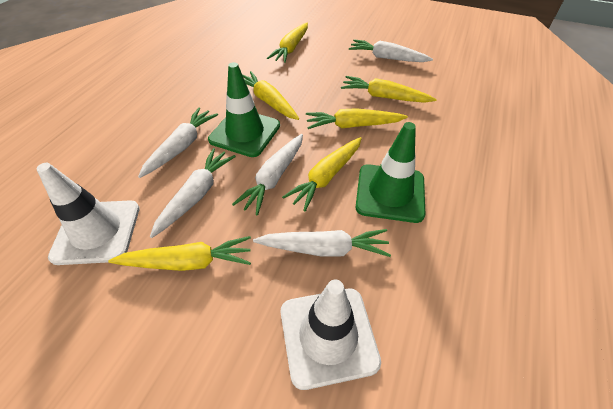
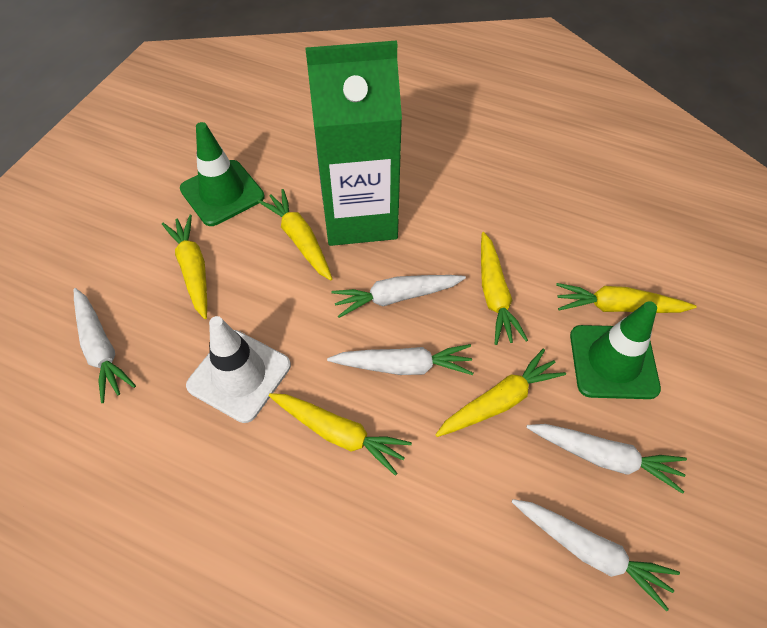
green carton: 0 -> 1
white traffic cone: 2 -> 1

